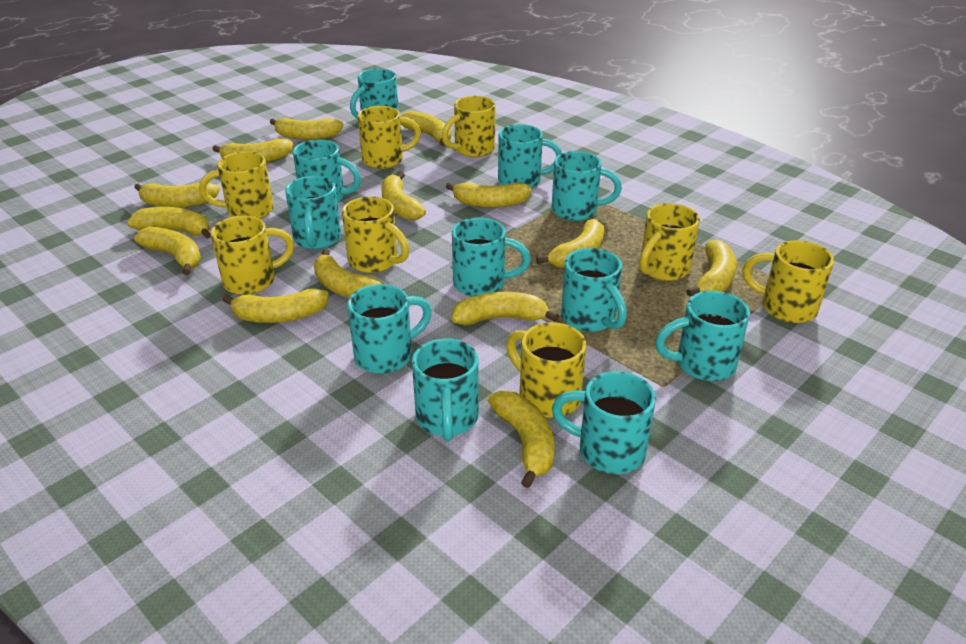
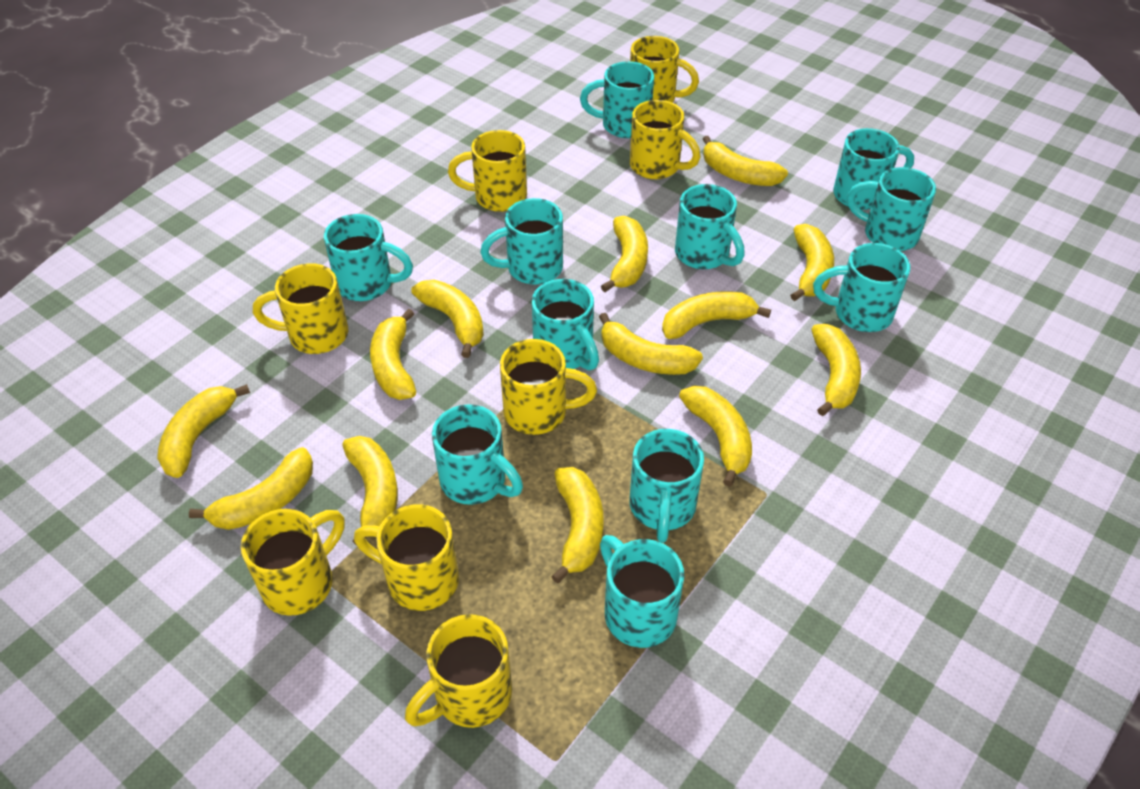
yellow banana: 14 -> 13

